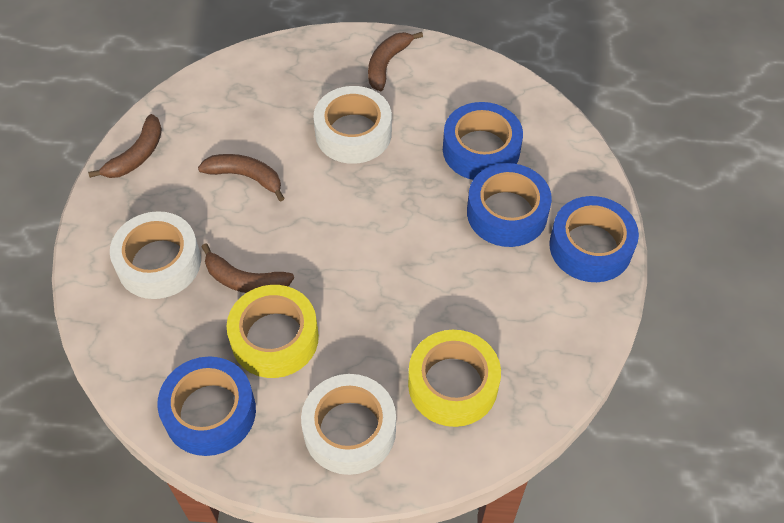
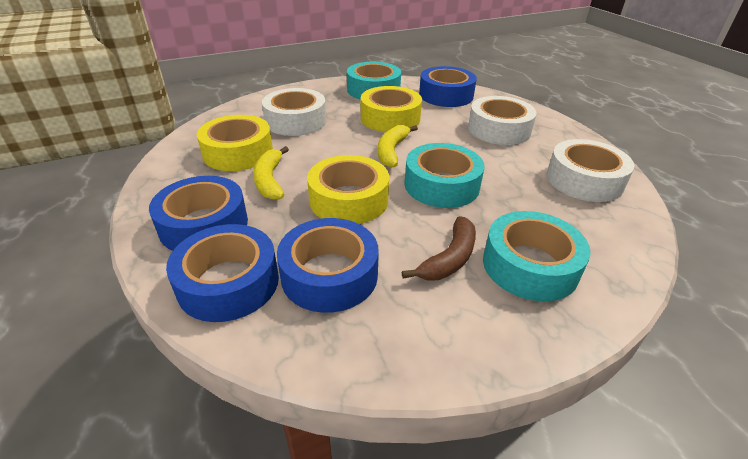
brown banana: 4 -> 1
turquoise tape: 0 -> 3
yellow banana: 0 -> 2
yellow tape: 2 -> 3

